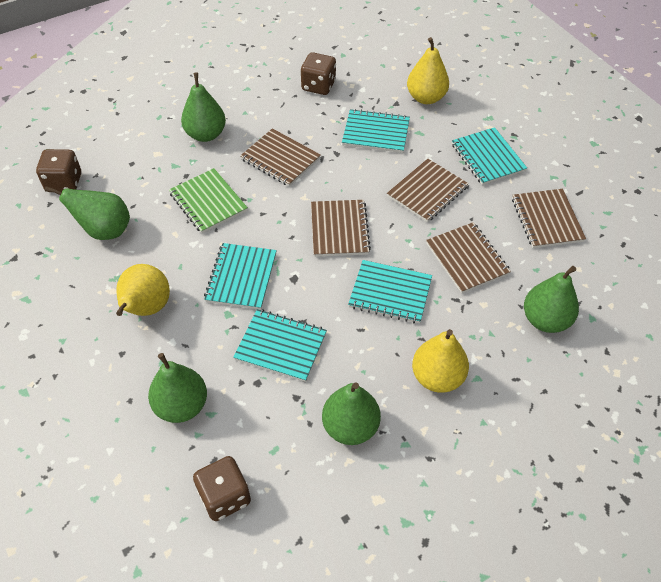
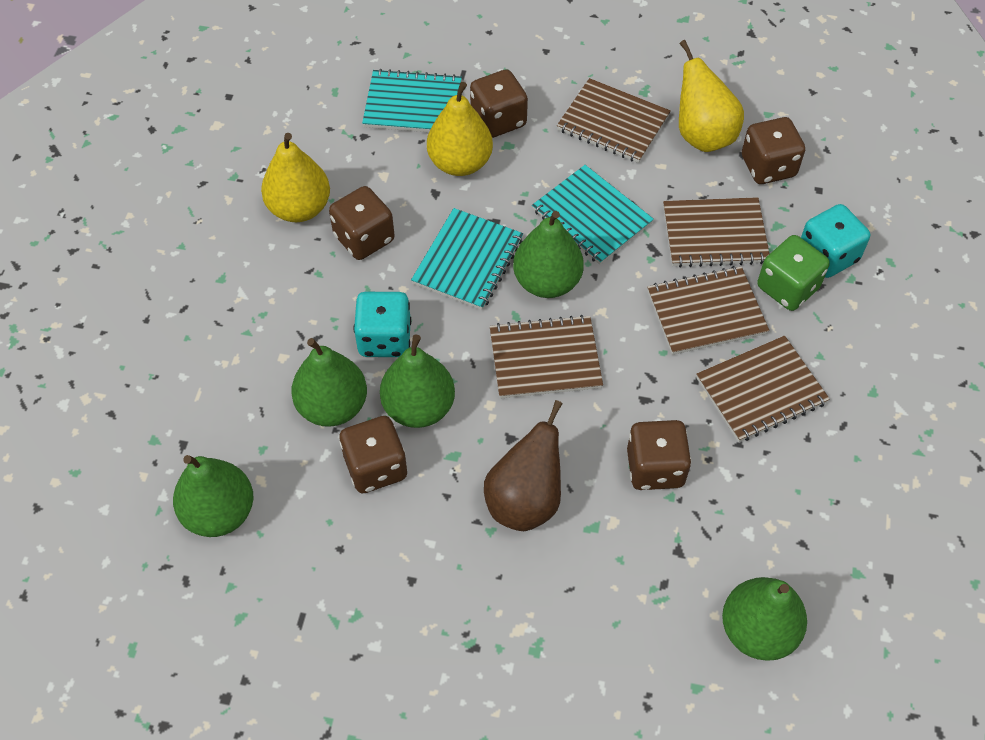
brown dice: 3 -> 5
brown pear: 0 -> 1
green dice: 0 -> 1
green notebook: 1 -> 0
turquoise dice: 0 -> 2
turquoise notebook: 5 -> 3

